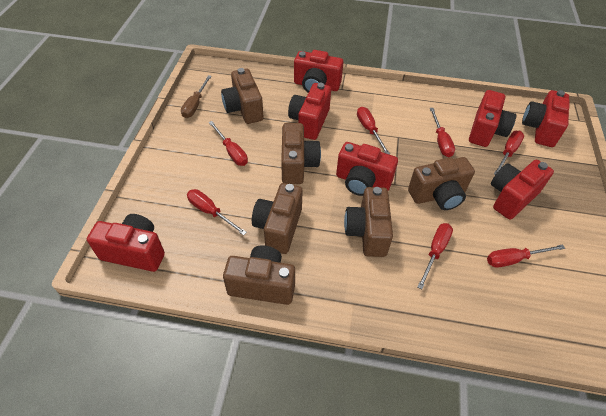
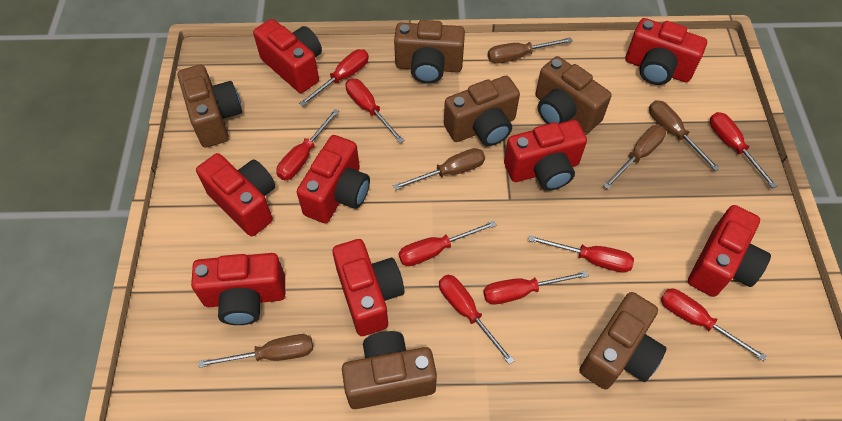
brown screwdriver: 1 -> 5
red camera: 7 -> 8
red screwdriver: 7 -> 9

